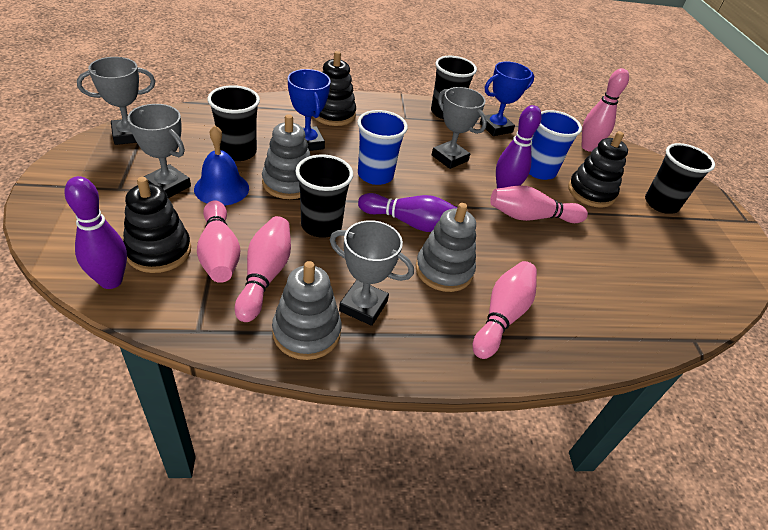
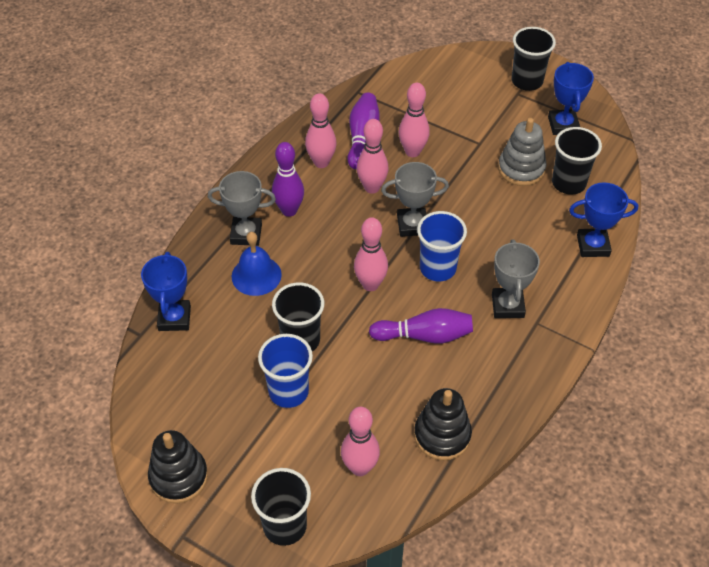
black stacking toy: 3 -> 2
blue trophy: 2 -> 3
grey stacking toy: 3 -> 1
grey trophy: 4 -> 3

